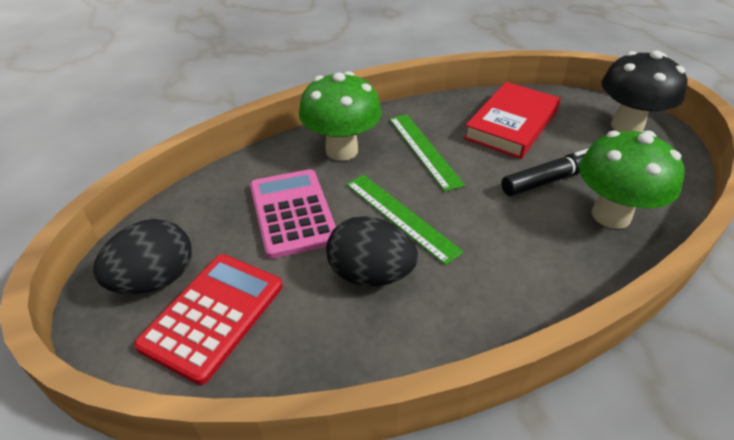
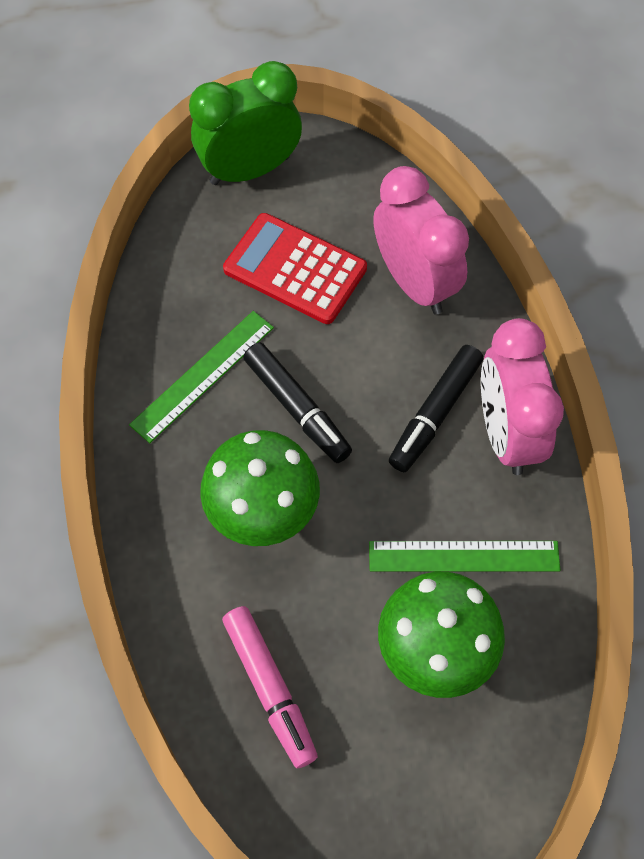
black egg: 2 -> 0
black marker: 1 -> 2
black mushroom: 1 -> 0
green clock: 0 -> 1
pink calculator: 1 -> 0
pink clock: 0 -> 2
pink marker: 0 -> 1
red book: 1 -> 0

